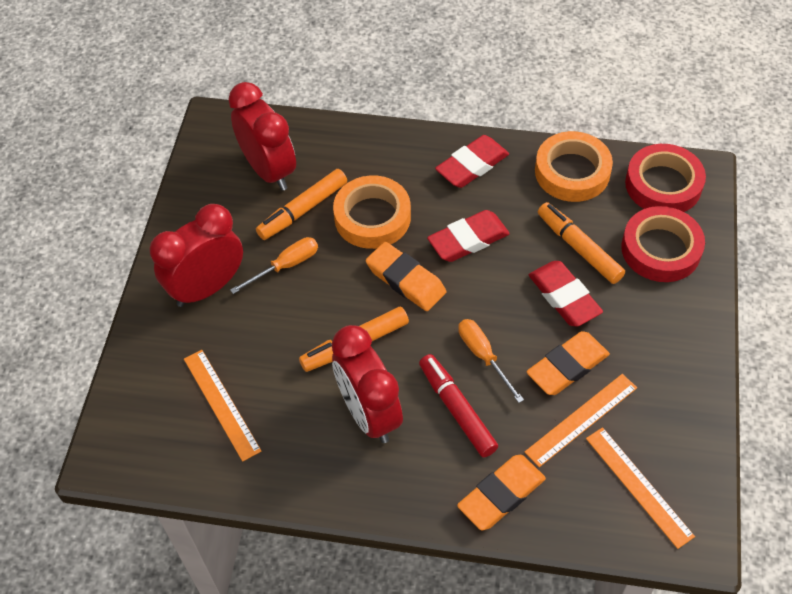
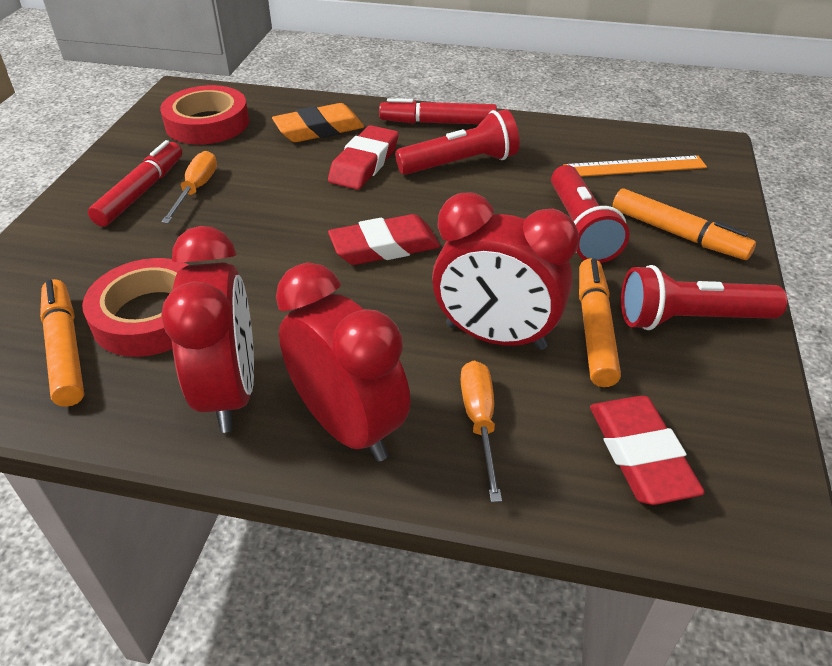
orange eraser: 3 -> 1
orange ruler: 3 -> 1
orange tape: 2 -> 0
red flashlight: 0 -> 3
red marker: 1 -> 2

